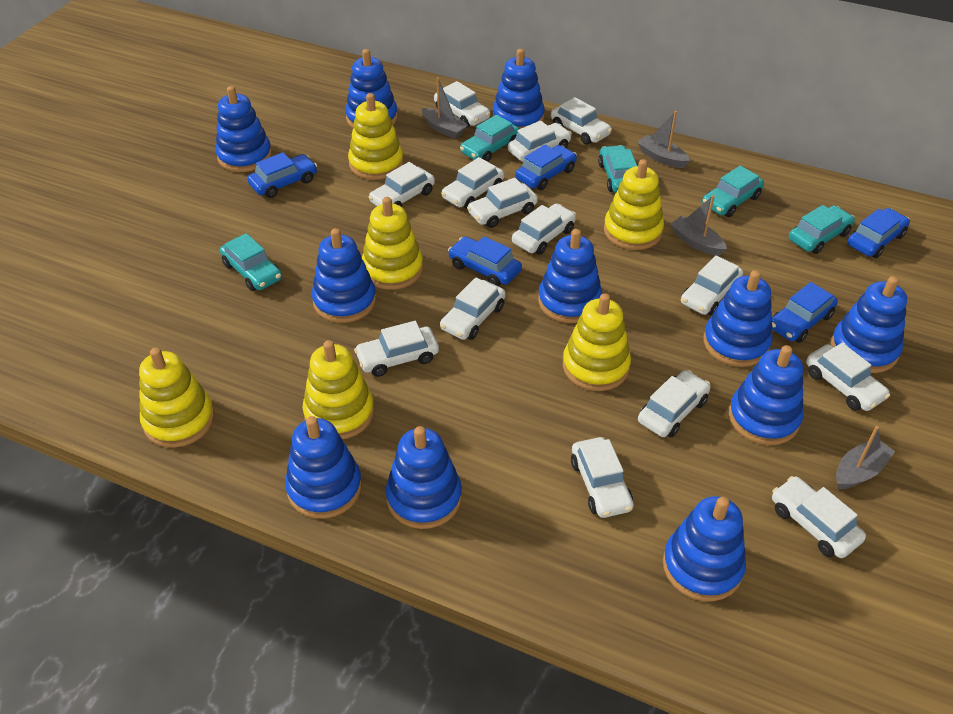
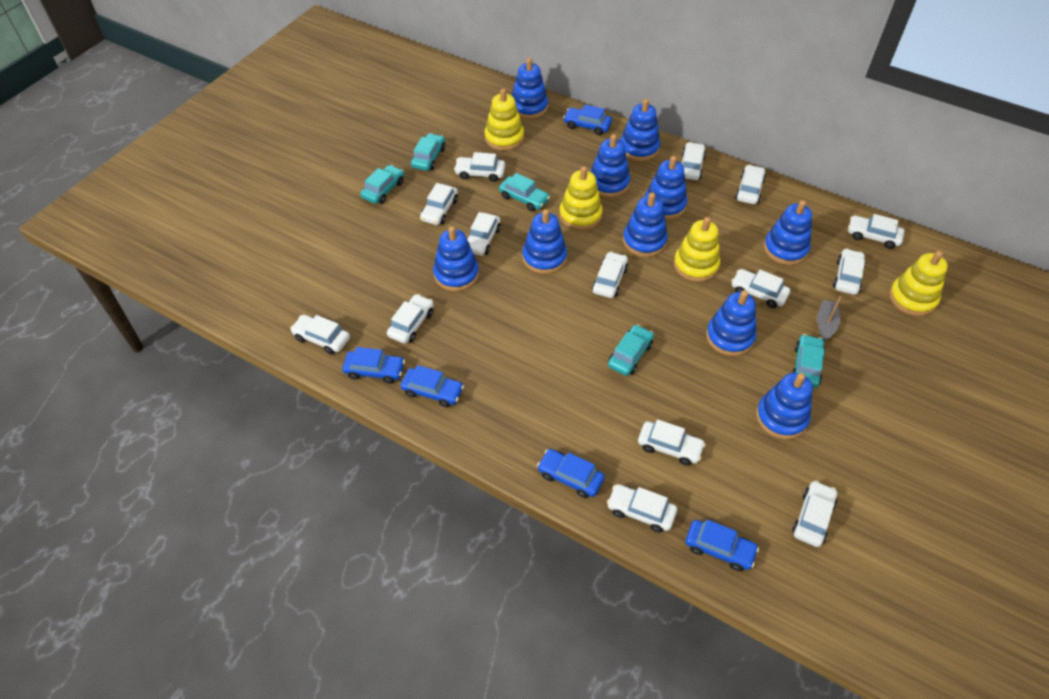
blue stacking toy: 11 -> 10
grey boat: 4 -> 1
yellow stacking toy: 6 -> 4

